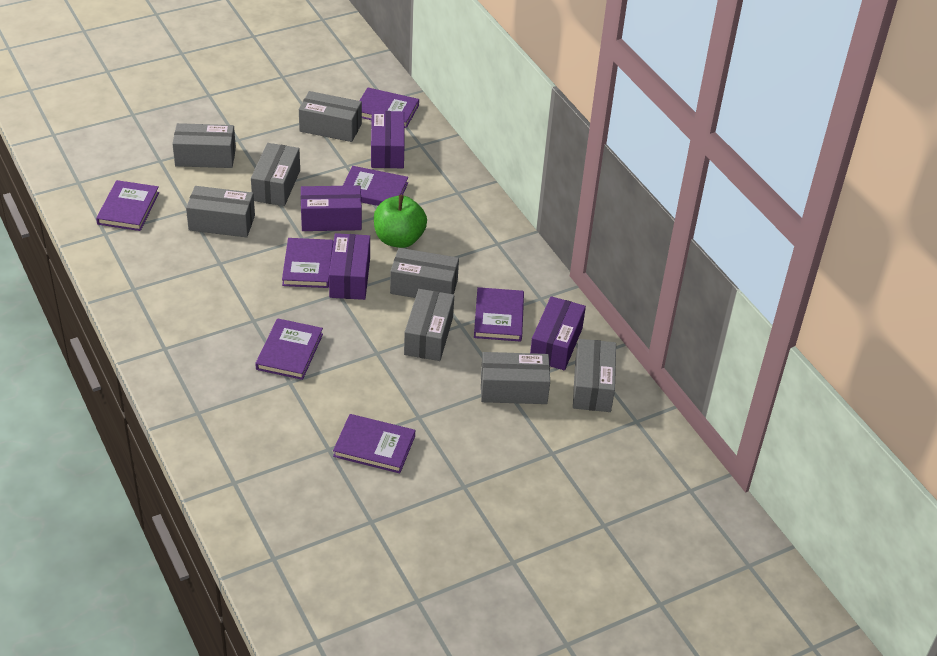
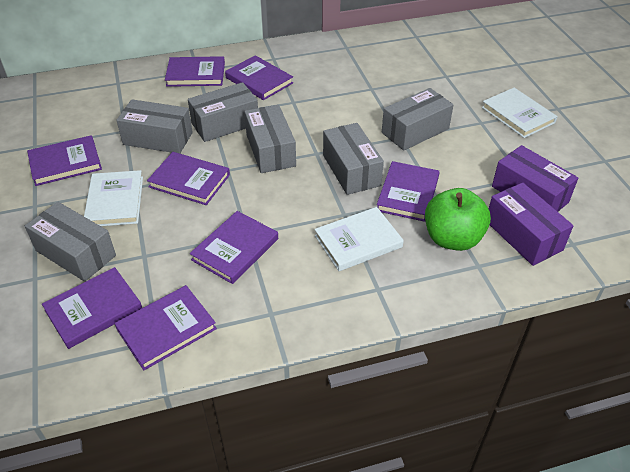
grey box: 8 -> 6
purple book: 7 -> 8
purple box: 4 -> 2
white book: 0 -> 3

